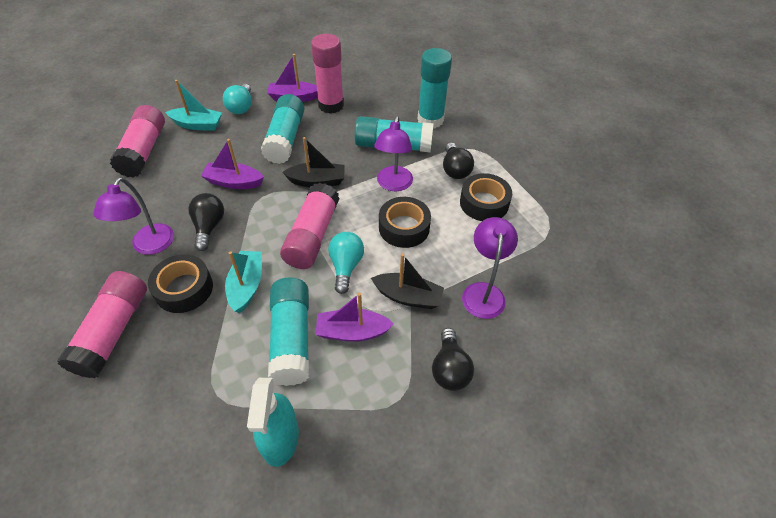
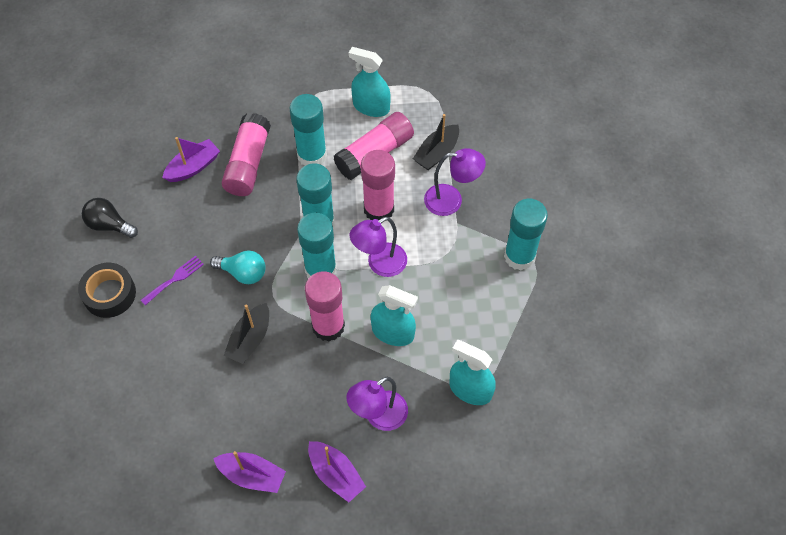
black light bulb: 3 -> 1
black tape: 3 -> 1
purple fork: 0 -> 1
turquoise boat: 2 -> 0
turquoise light bulb: 2 -> 1
turquoise spray bottle: 1 -> 3

